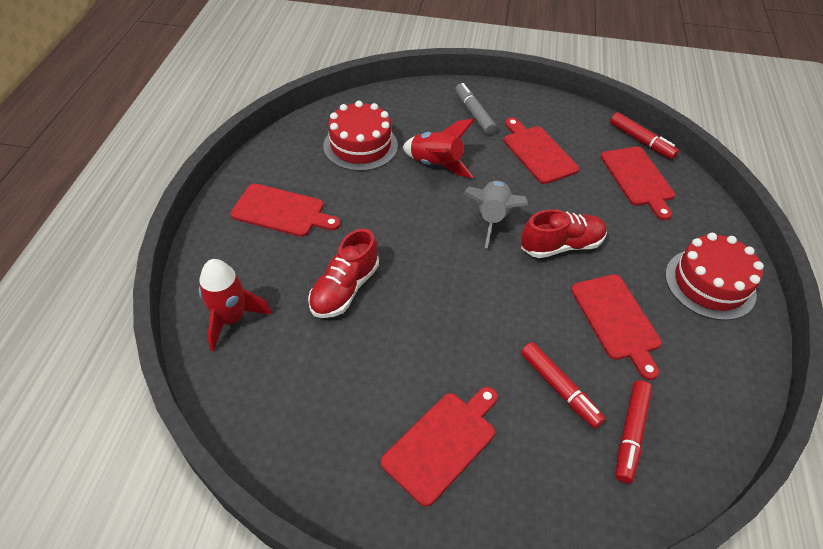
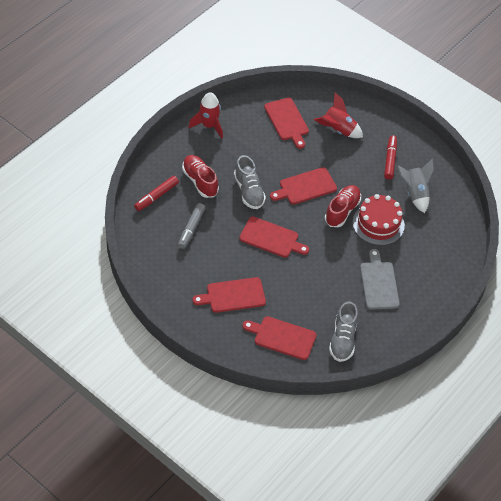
grey cutting board: 0 -> 1
grey shoe: 0 -> 2
red cake: 2 -> 1
red marker: 3 -> 2

